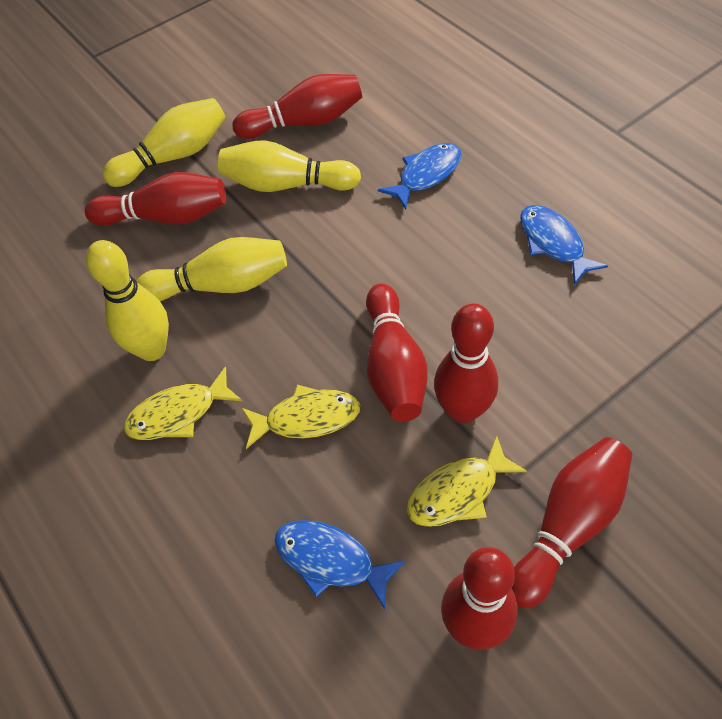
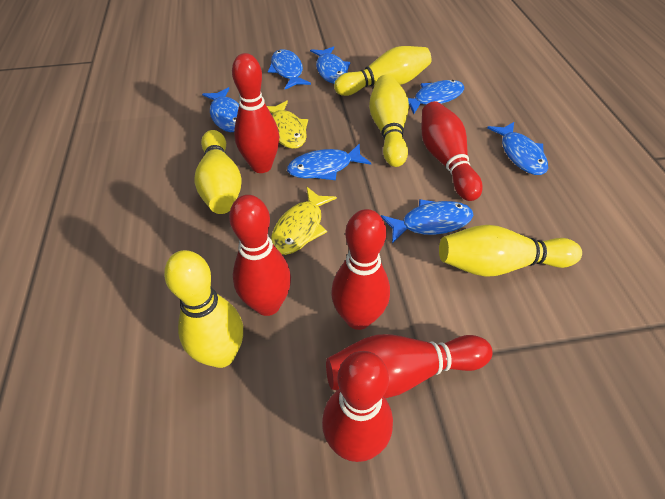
blue fish: 3 -> 7
yellow bowling pin: 4 -> 5
yellow fish: 3 -> 2

